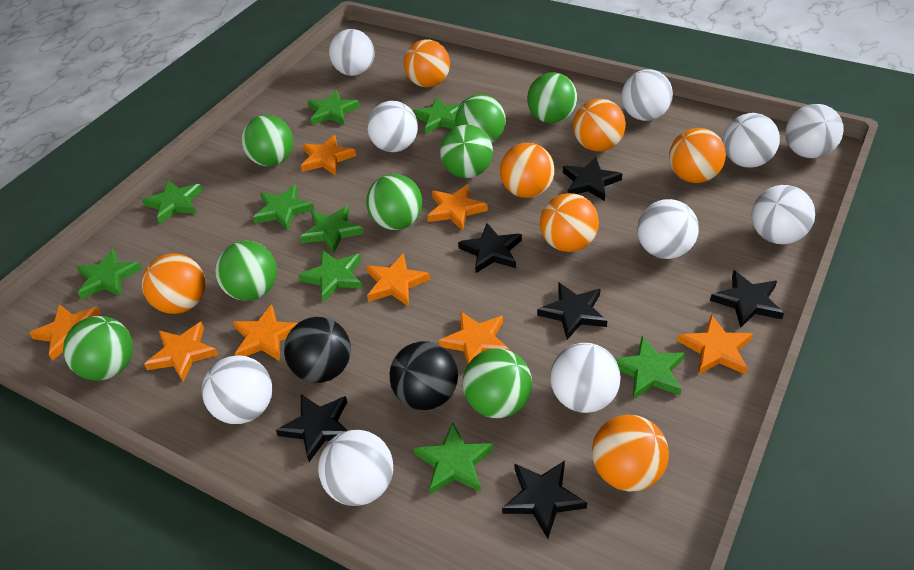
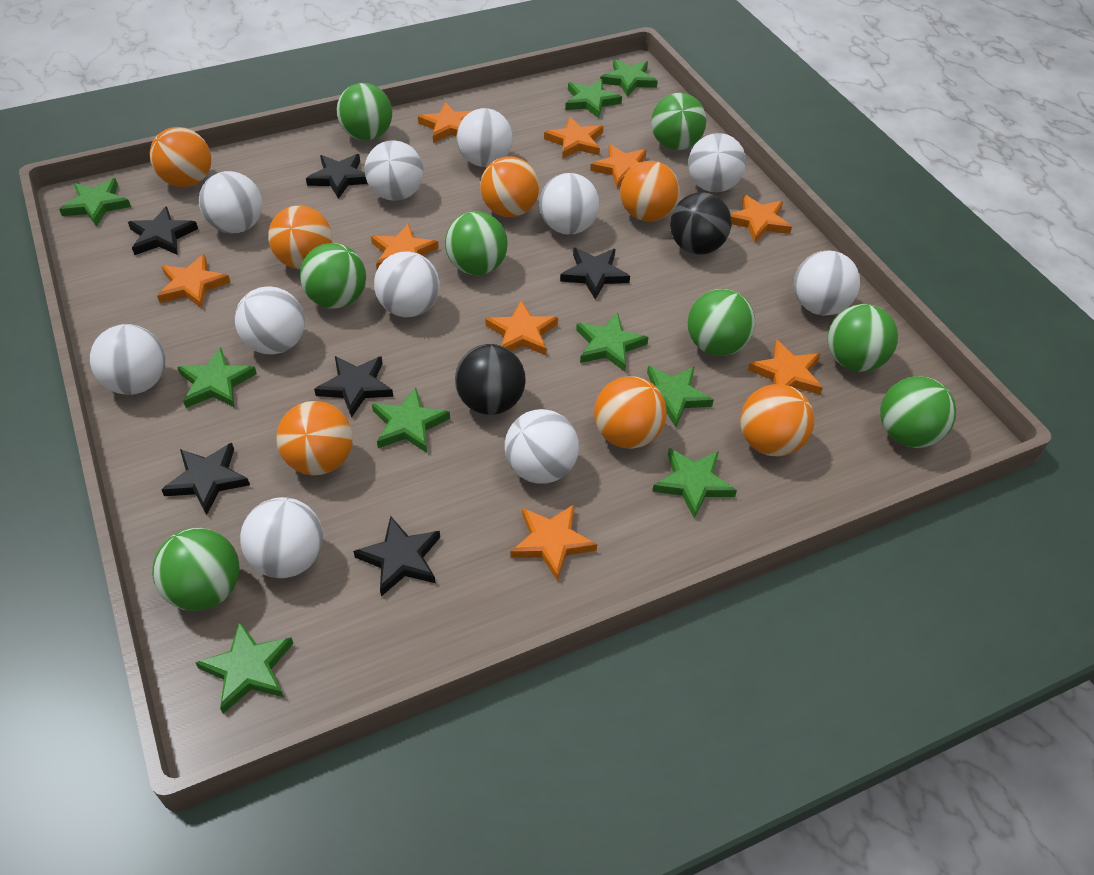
orange star: 8 -> 9
white ball: 10 -> 11

